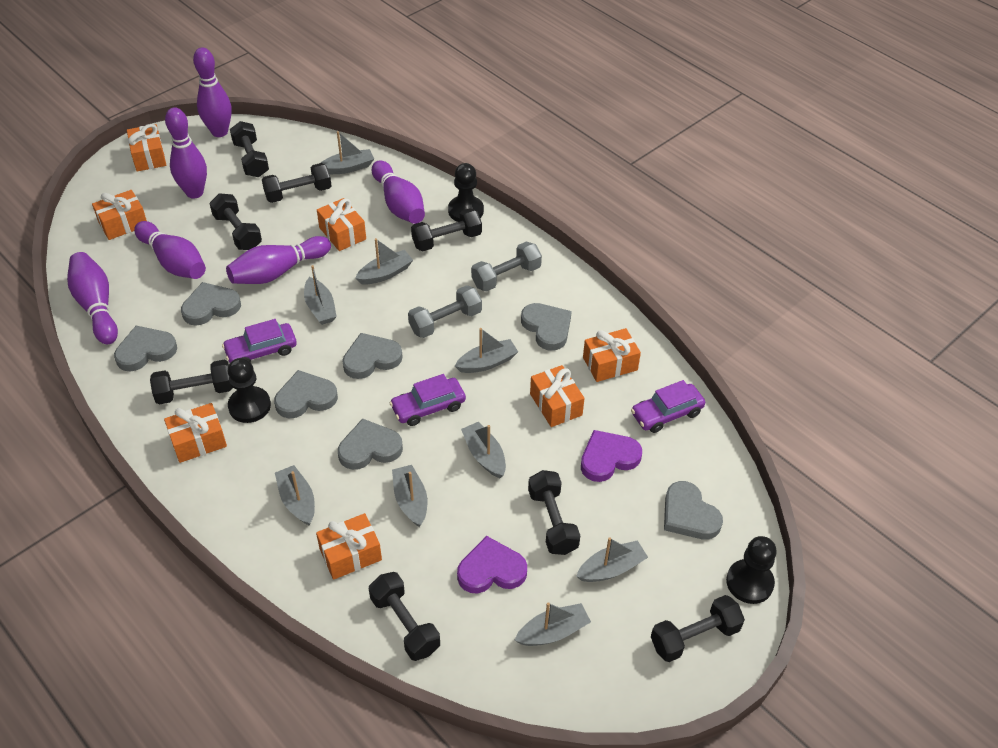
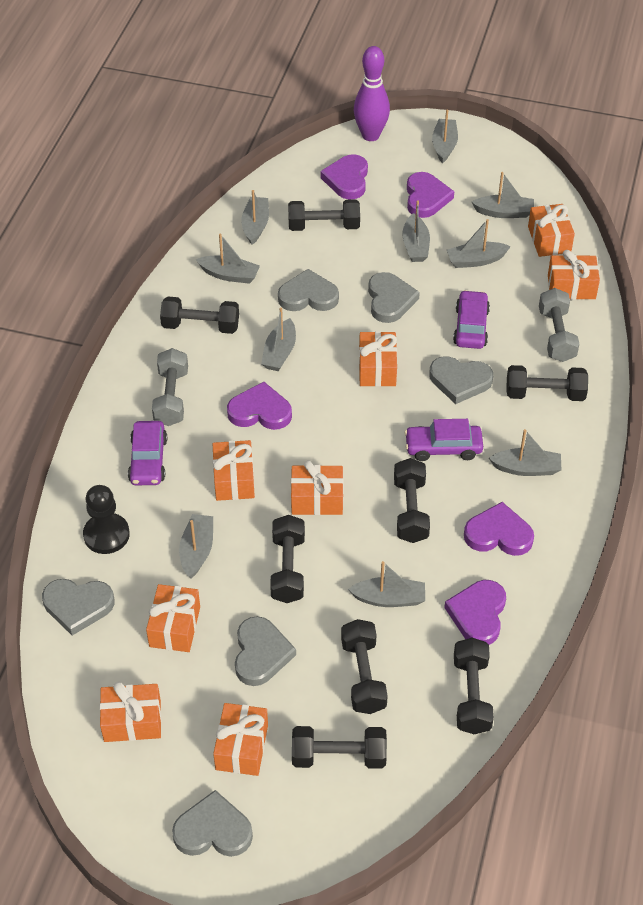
black pawn: 3 -> 1
grey boat: 9 -> 10
grey heart: 7 -> 6
orange gift: 7 -> 8
purple bowling pin: 6 -> 1
purple heart: 2 -> 5

